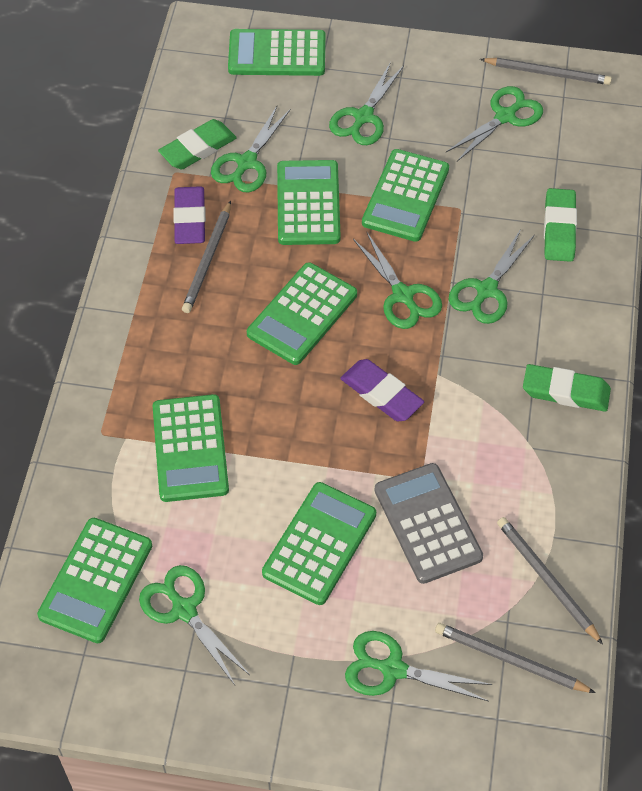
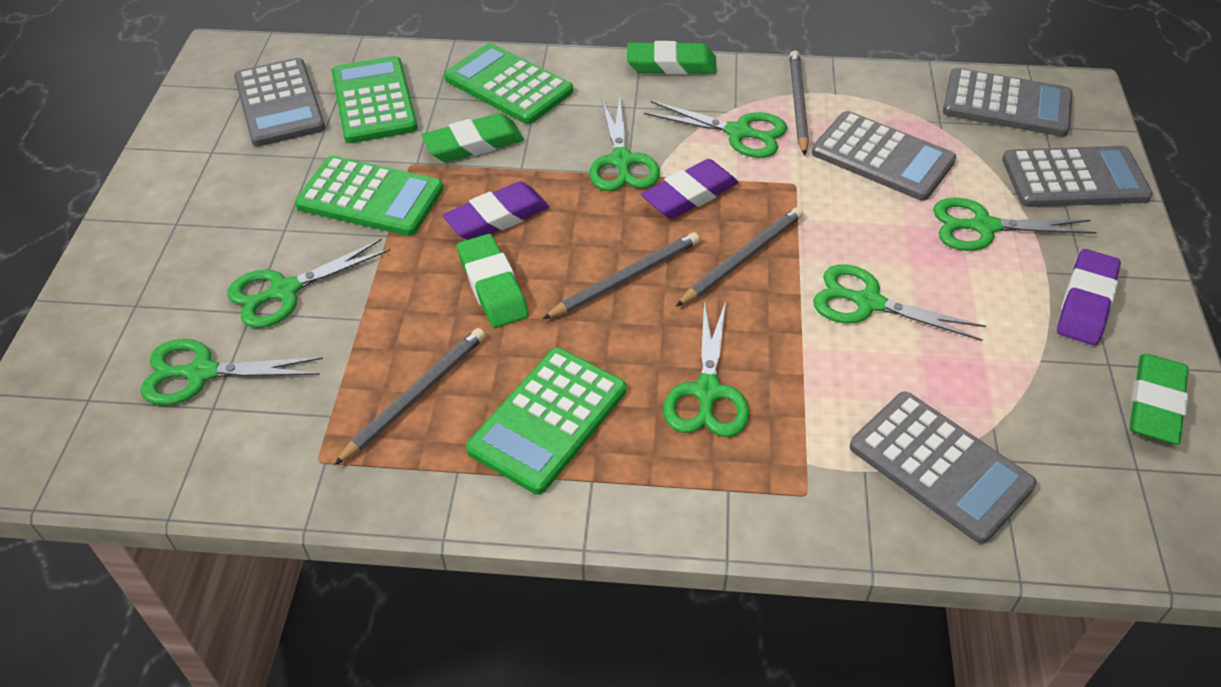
green calculator: 7 -> 4
green eraser: 3 -> 4
grey calculator: 1 -> 5
purple eraser: 2 -> 3

